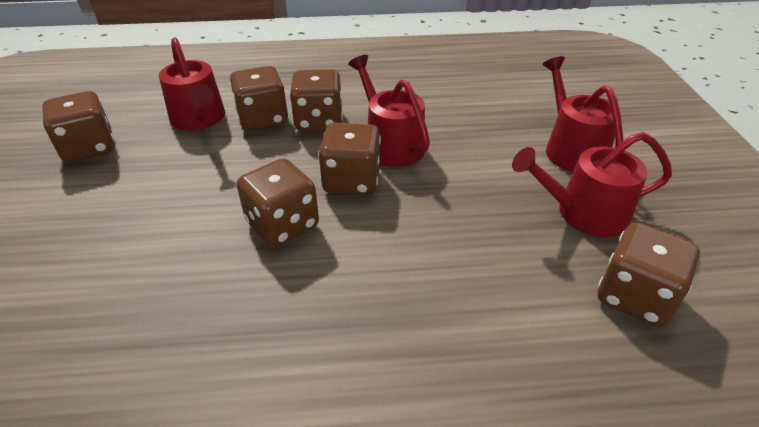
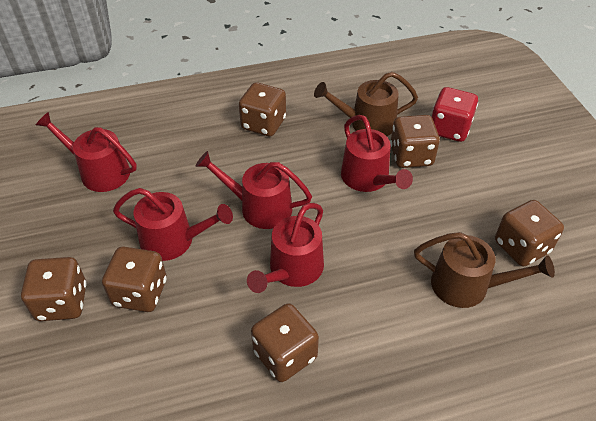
brown watering can: 0 -> 2
red dice: 0 -> 1
red watering can: 4 -> 5

